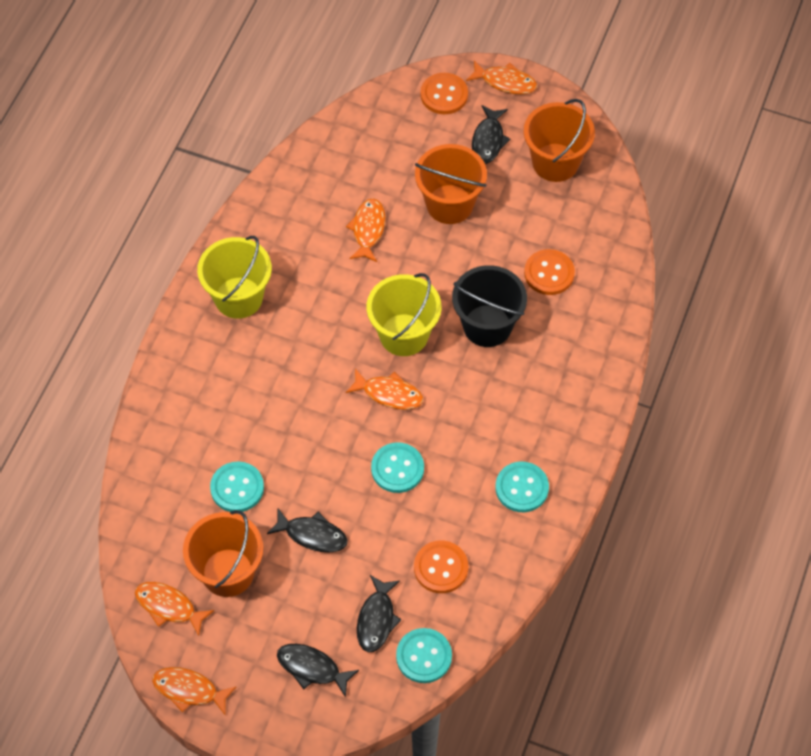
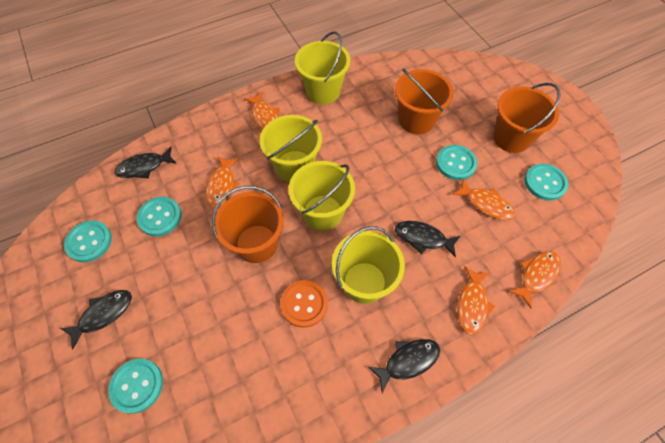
black bucket: 1 -> 0
orange button: 3 -> 1
turquoise button: 4 -> 5
yellow bucket: 2 -> 4

